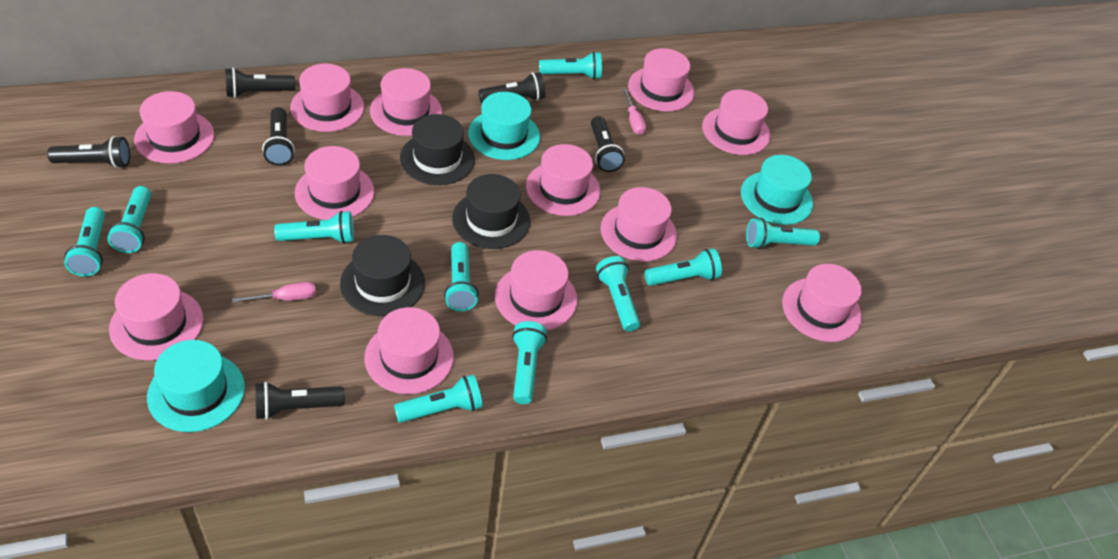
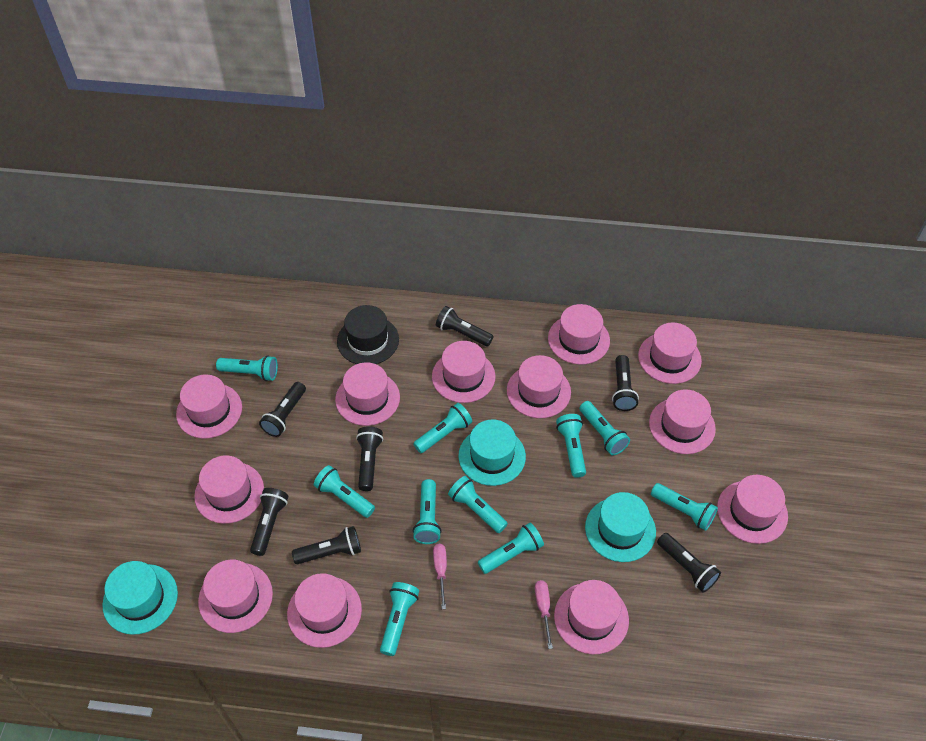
black flashlight: 6 -> 7
black hat: 3 -> 1

